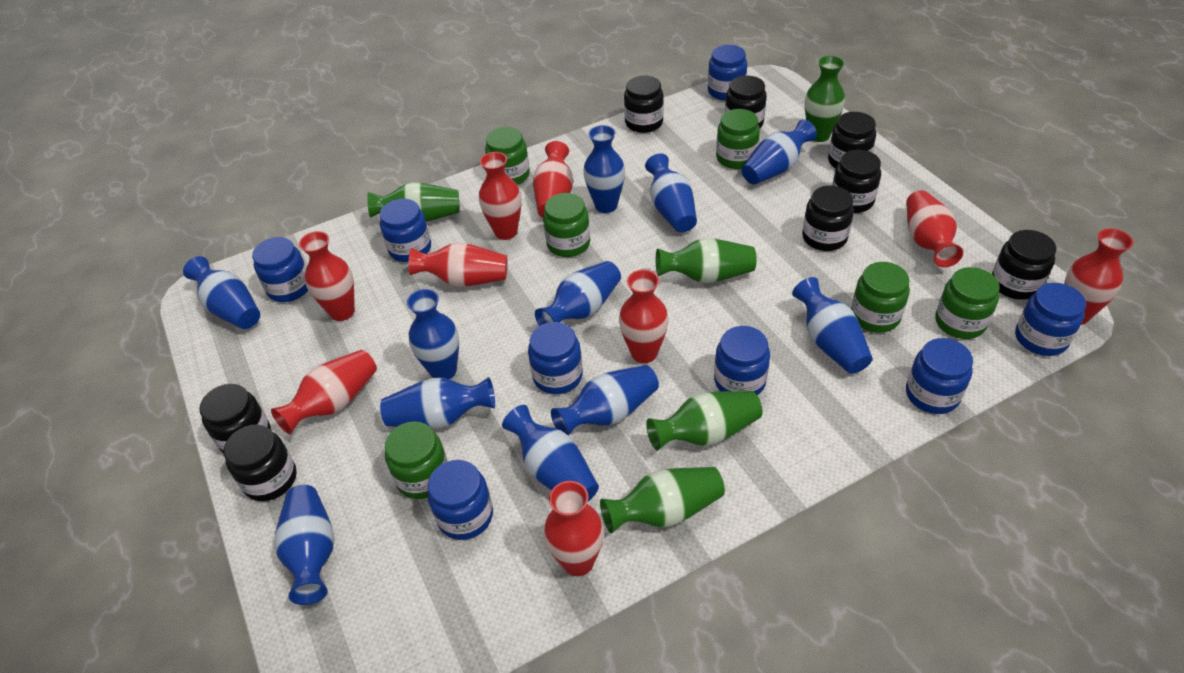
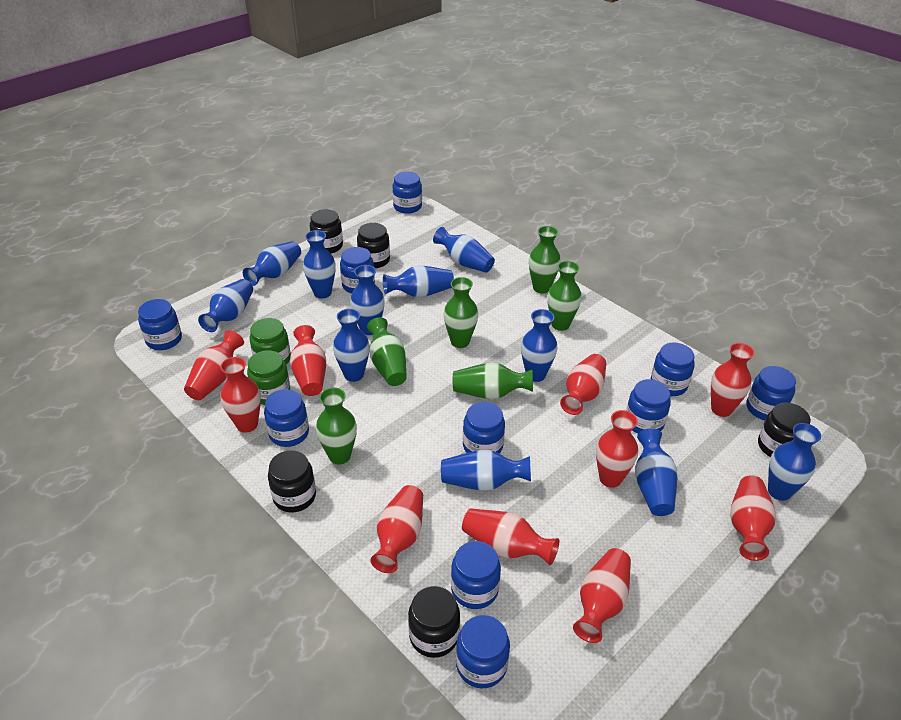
black jar: 8 -> 5
blue jar: 8 -> 10
green jar: 6 -> 2
green vase: 5 -> 6
red vase: 9 -> 10

